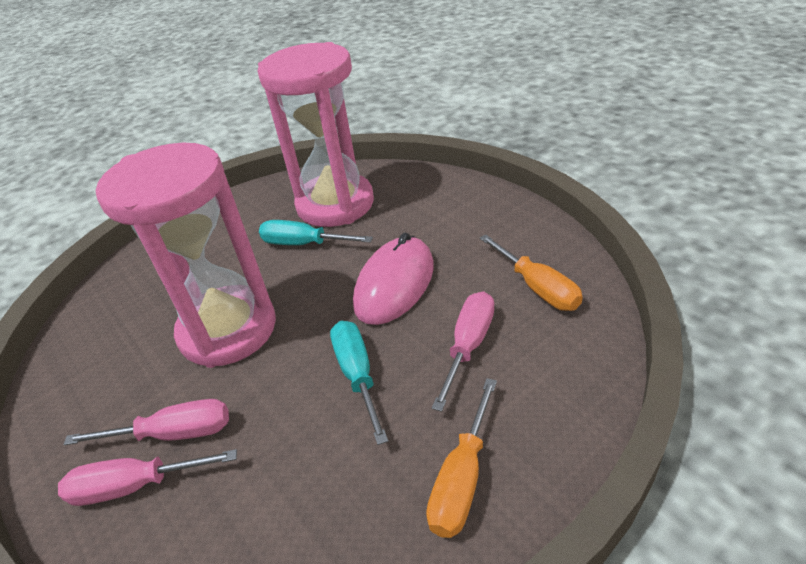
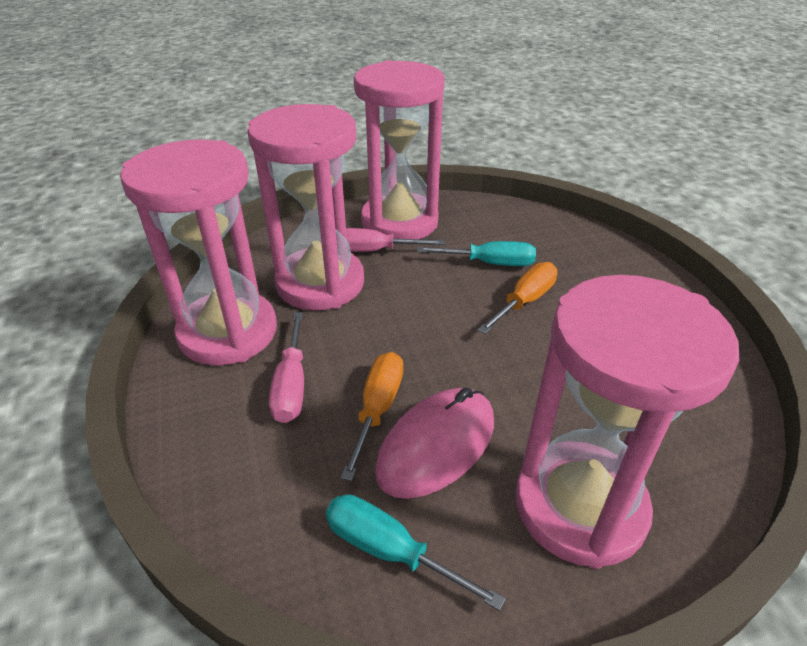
pink hourglass: 2 -> 4
pink screwdriver: 3 -> 2

